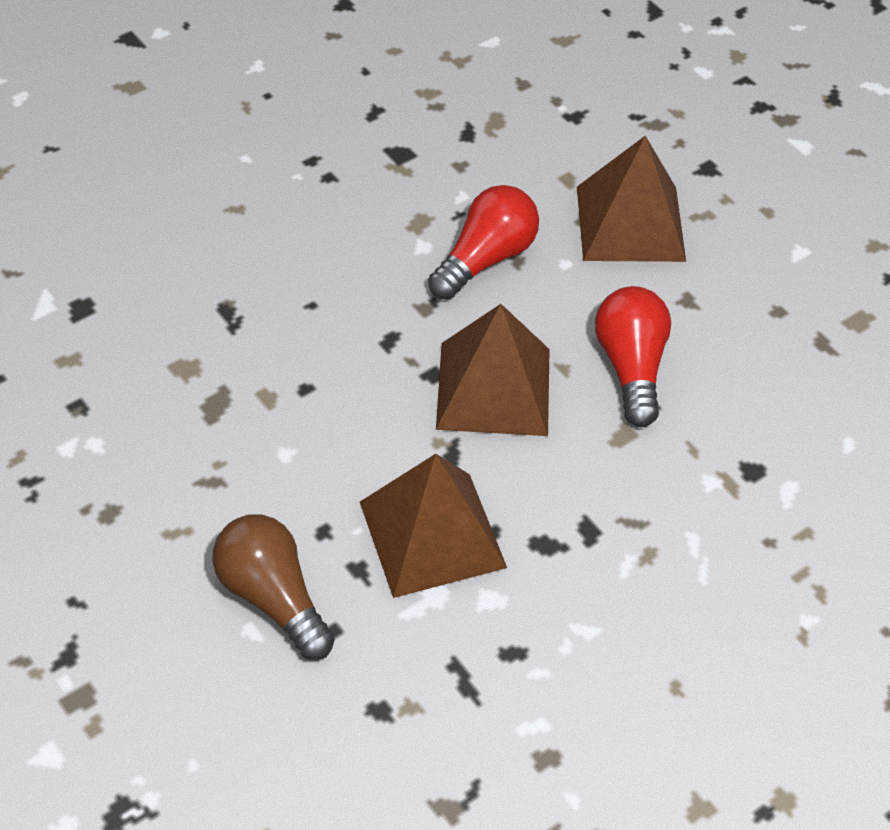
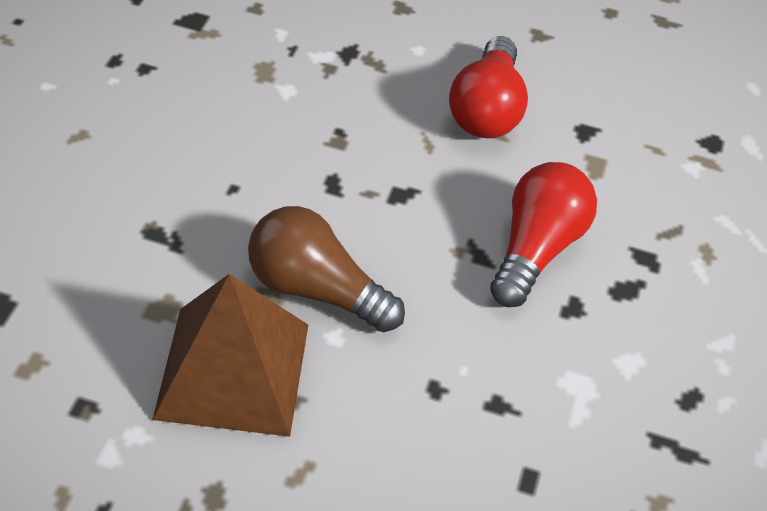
brown pyramid: 3 -> 1

